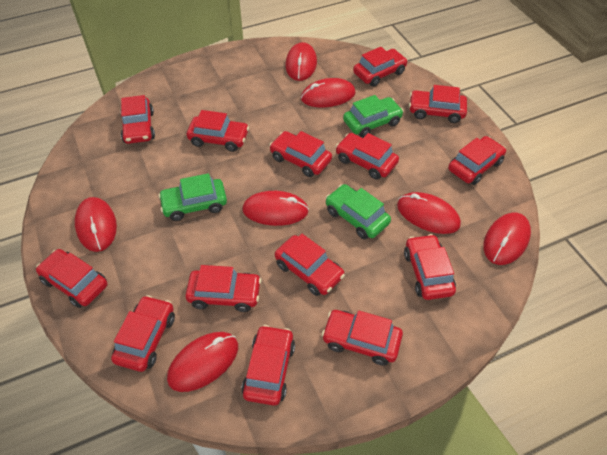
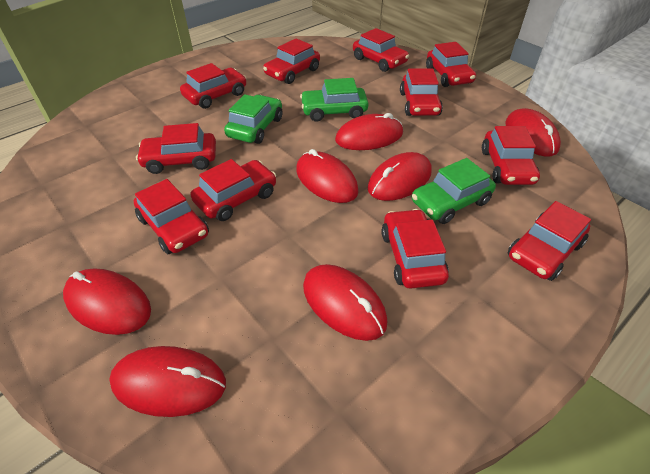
red car: 14 -> 11

